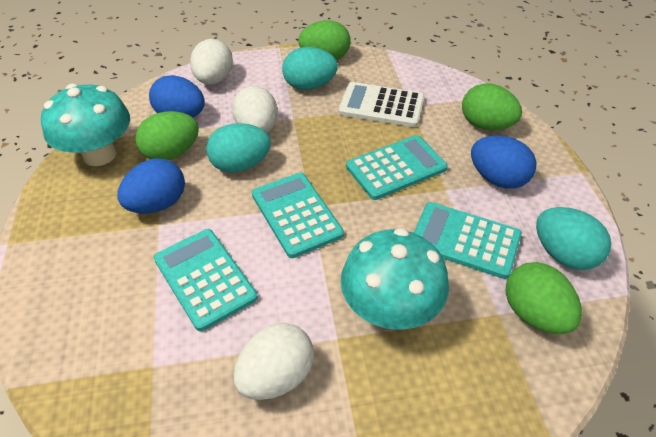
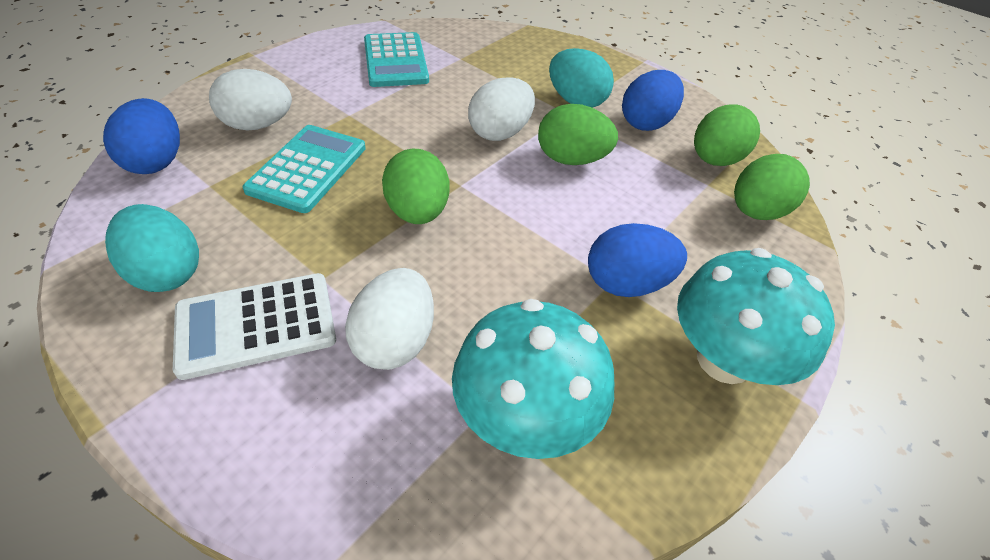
turquoise calculator: 4 -> 2
turquoise egg: 3 -> 2

